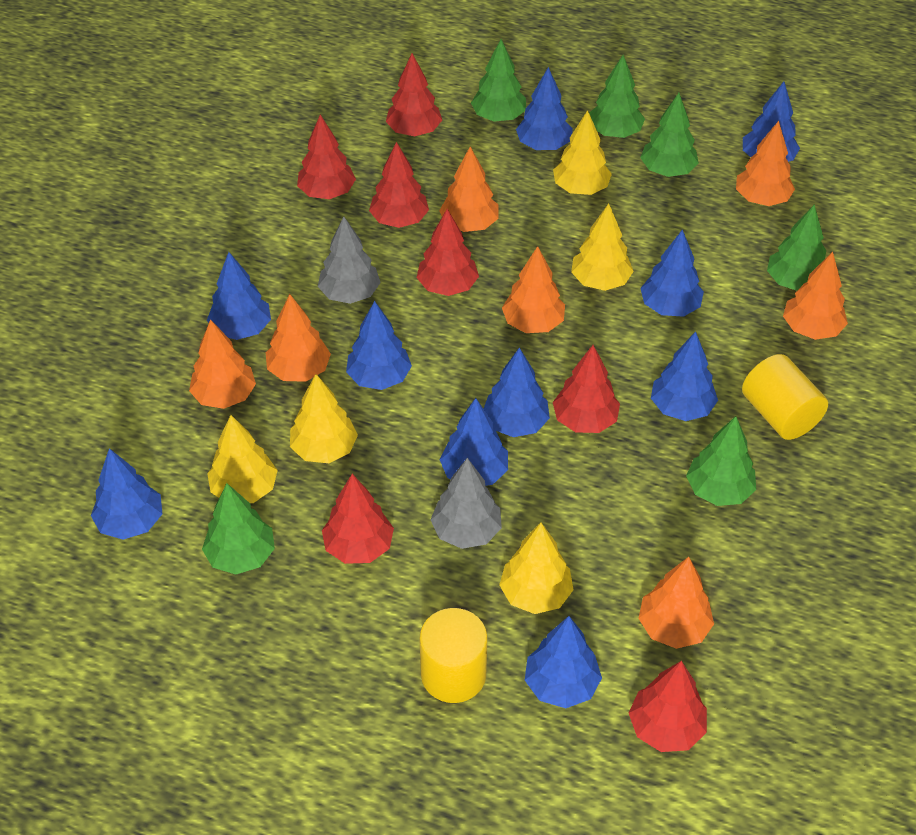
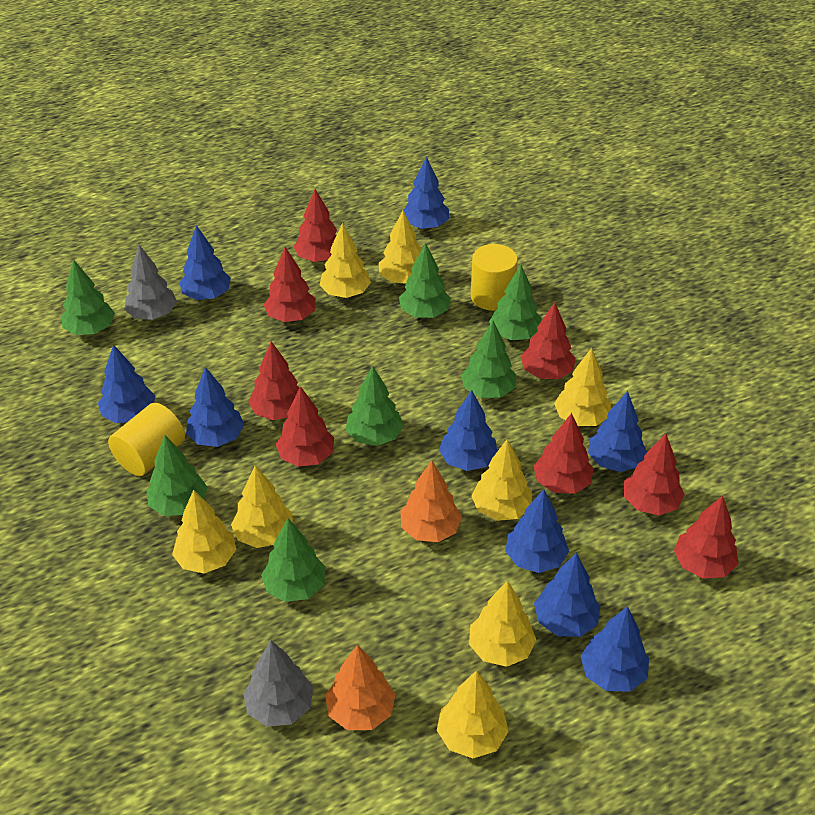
blue tree: 10 -> 9
green tree: 6 -> 7
orange tree: 7 -> 2
red tree: 7 -> 8
yellow tree: 5 -> 8

